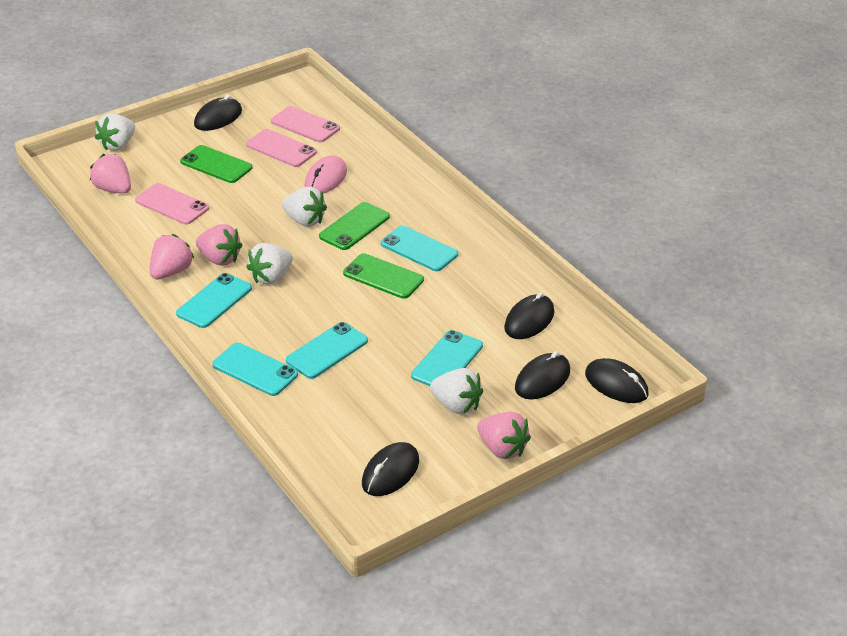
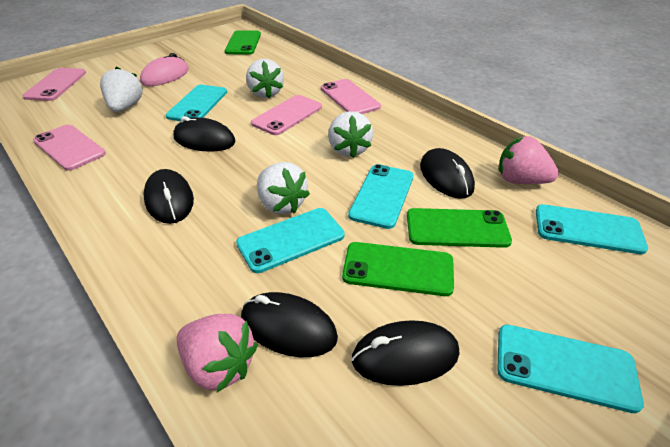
pink phone: 3 -> 4
pink strawberry: 4 -> 2

